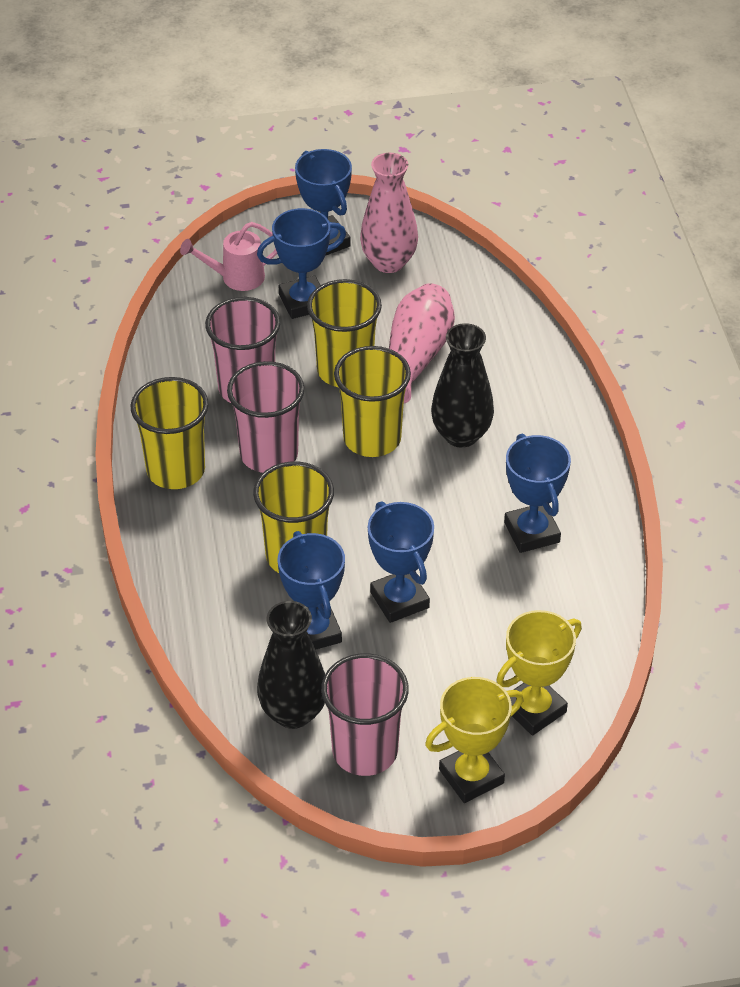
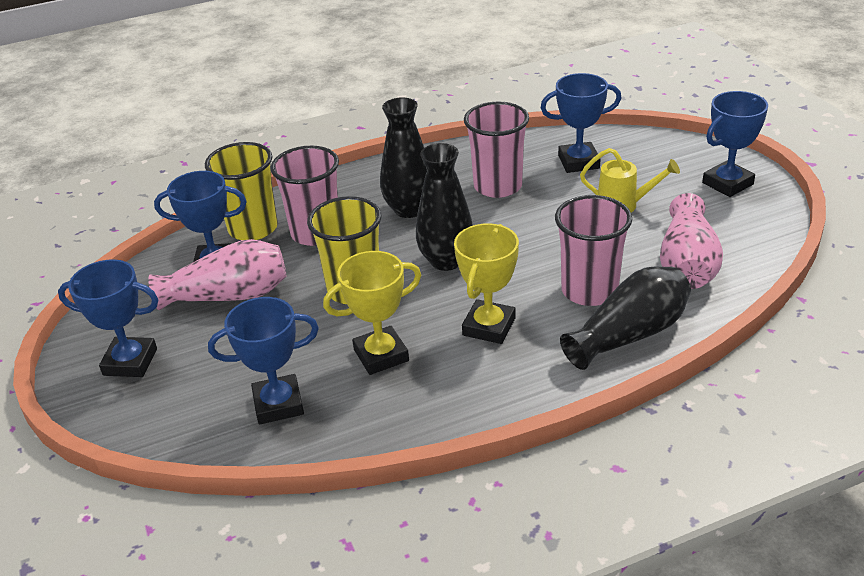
black vase: 2 -> 3
pink watering can: 1 -> 0
yellow cup: 4 -> 2
yellow watering can: 0 -> 1

